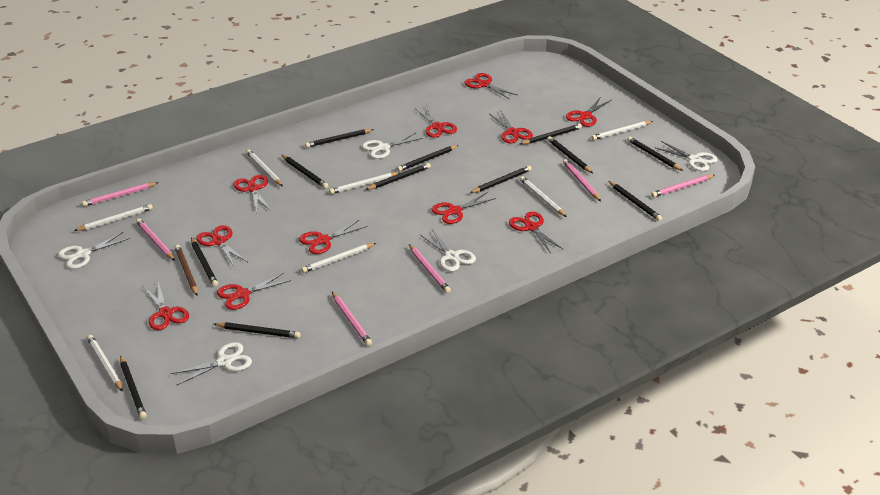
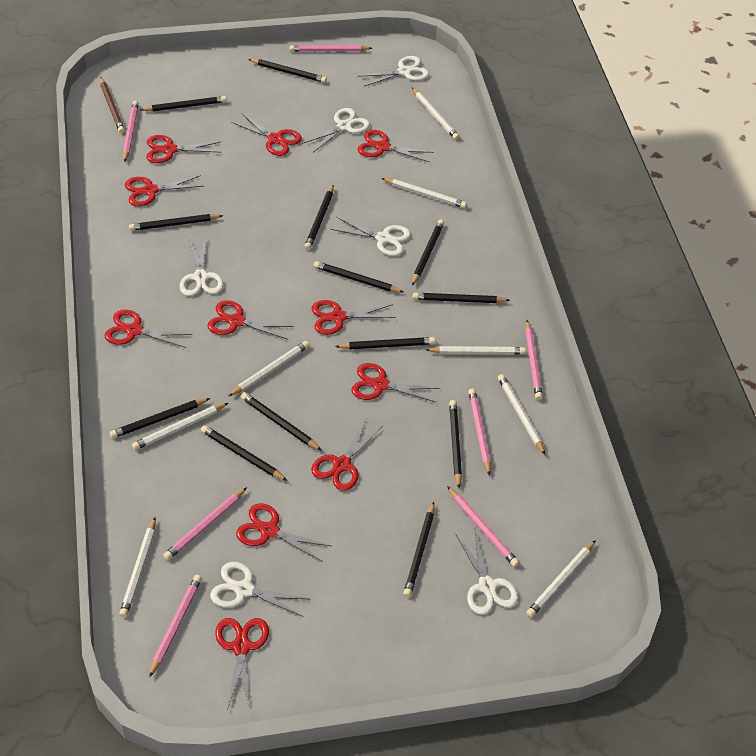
black pencil: 12 -> 13
pink pencil: 6 -> 7
white pencil: 7 -> 8
white scissors: 5 -> 6

